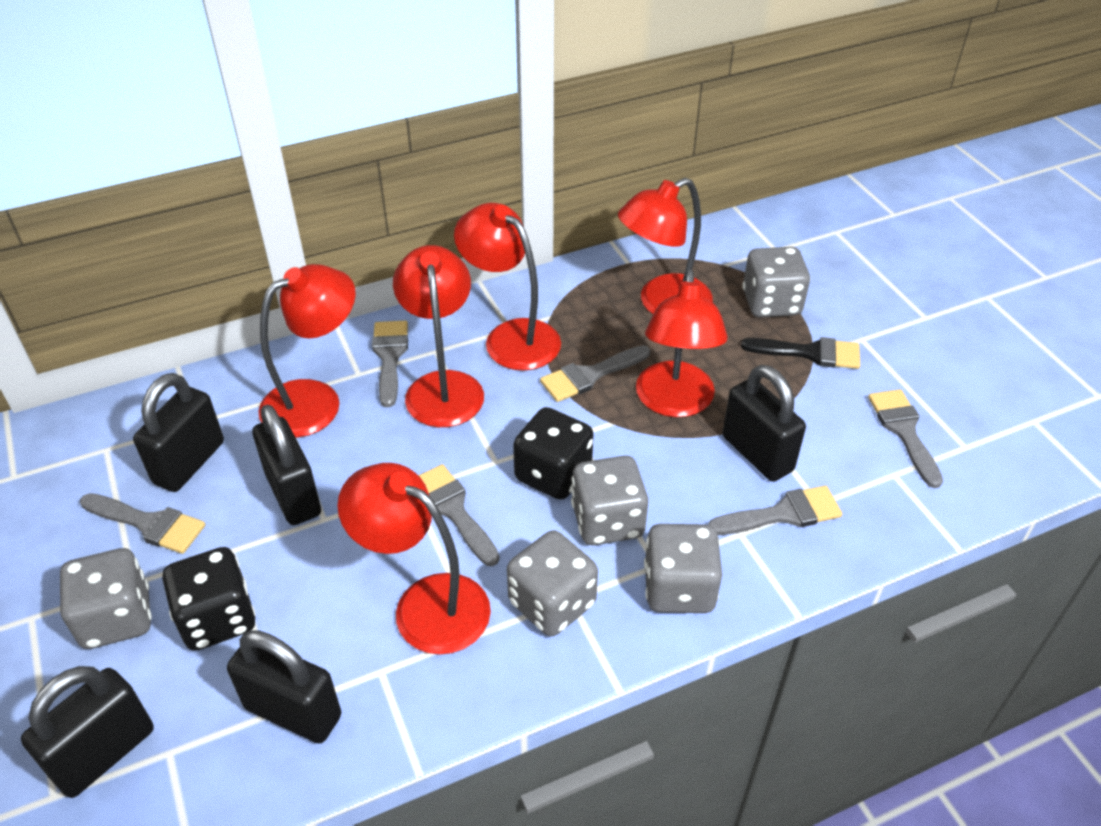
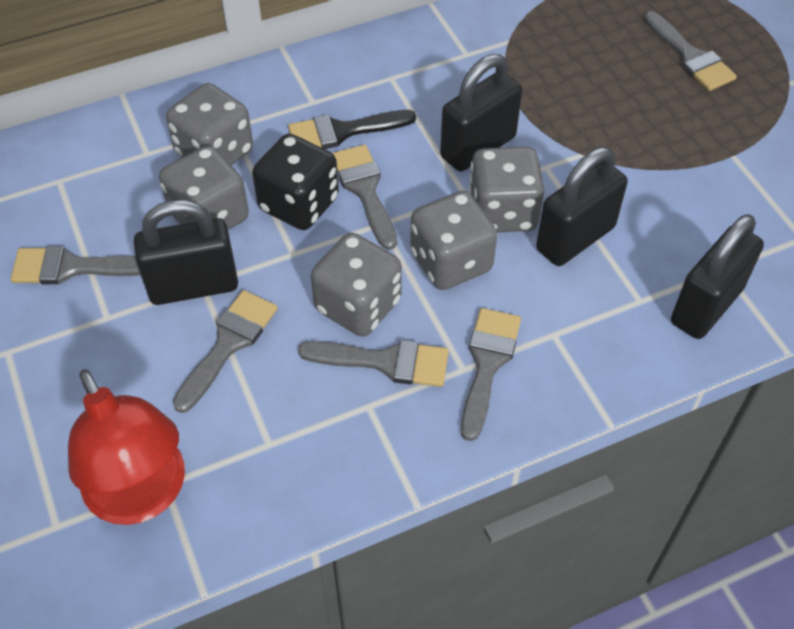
black dice: 2 -> 1
black padlock: 5 -> 4
red lamp: 6 -> 1

